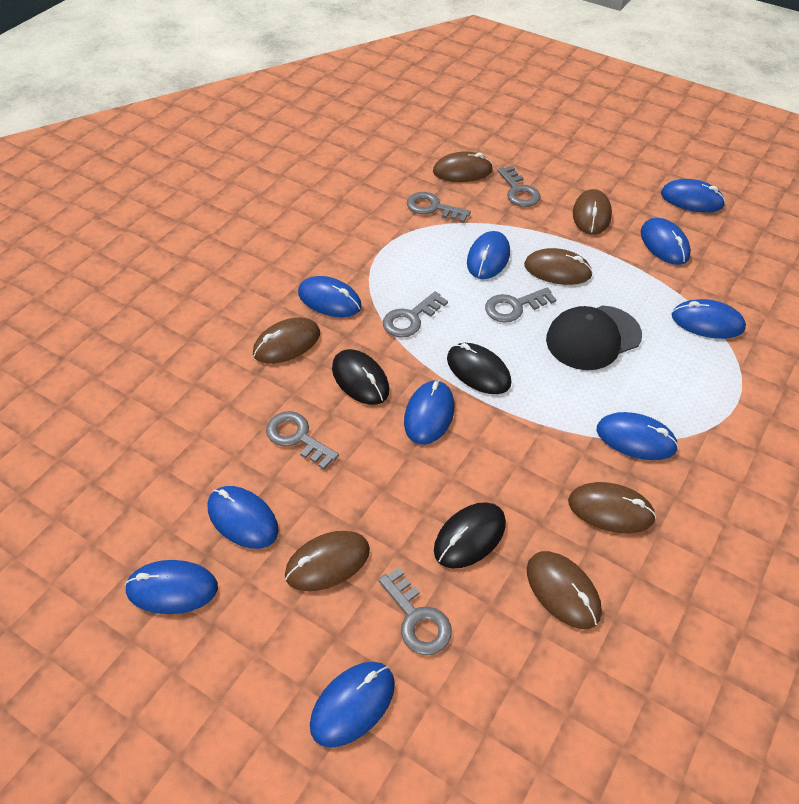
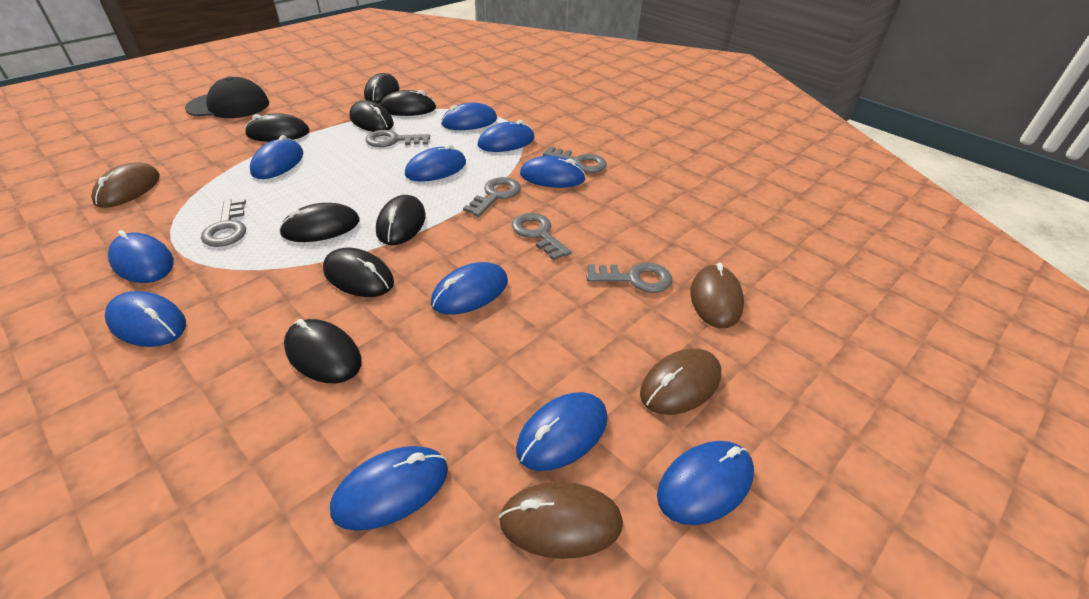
black mouse: 3 -> 8
blue mouse: 10 -> 11
brown mouse: 7 -> 4

